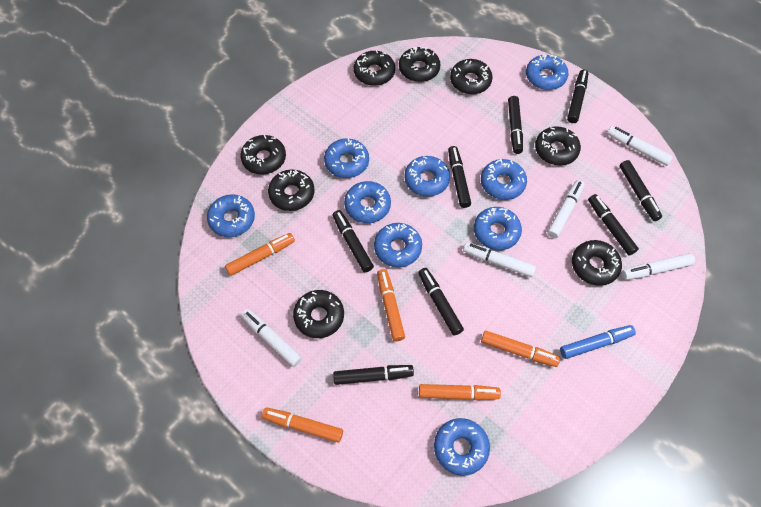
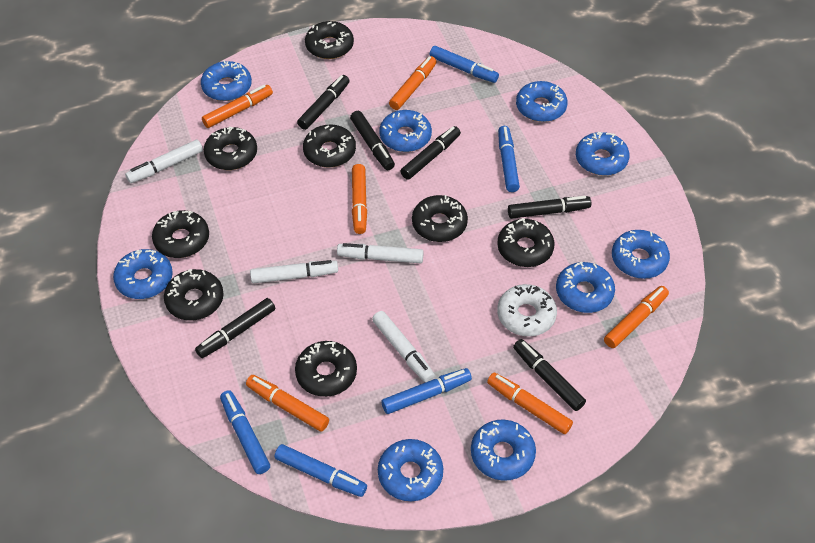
black marker: 8 -> 6
blue marker: 1 -> 5
orange marker: 5 -> 6
white donut: 0 -> 1
white marker: 5 -> 4

